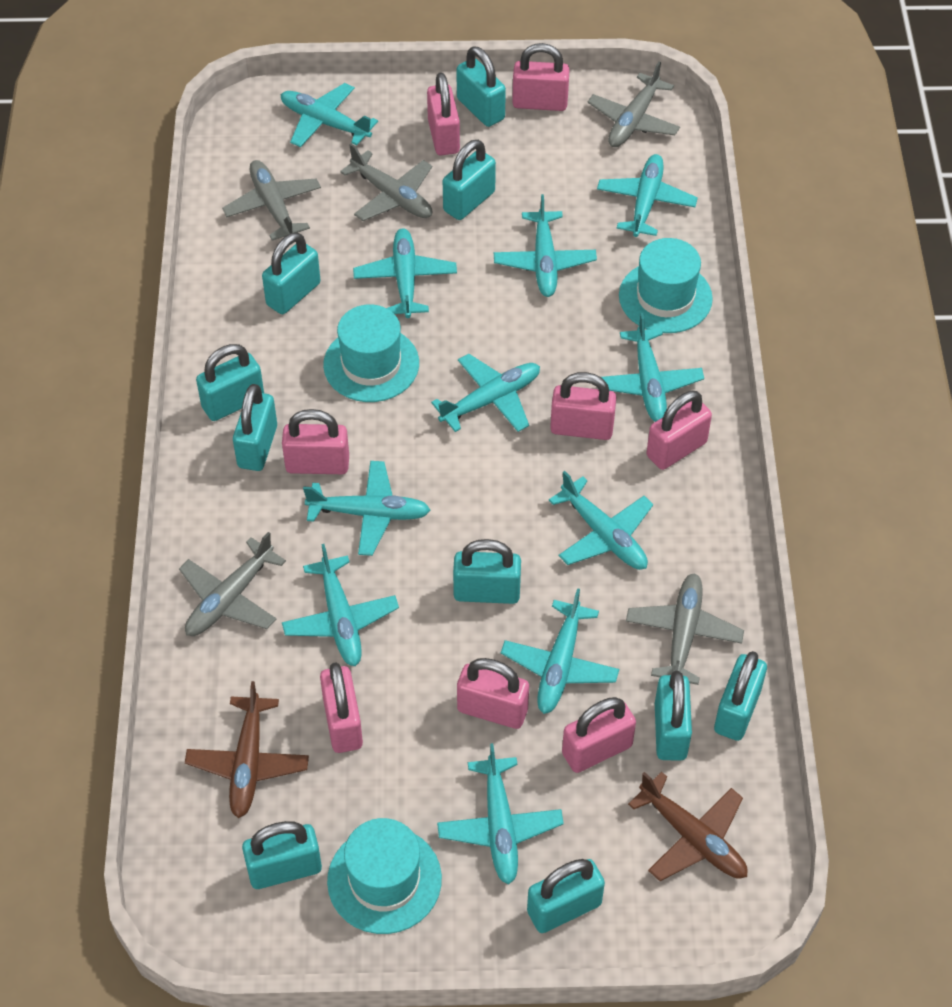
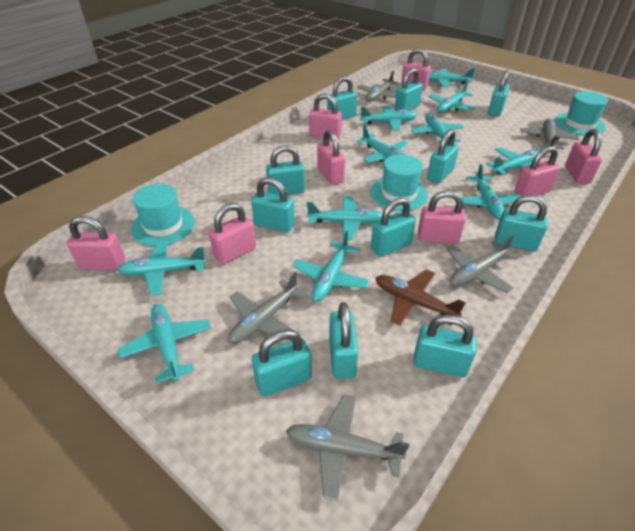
brown plane: 2 -> 1
turquoise padlock: 10 -> 11

